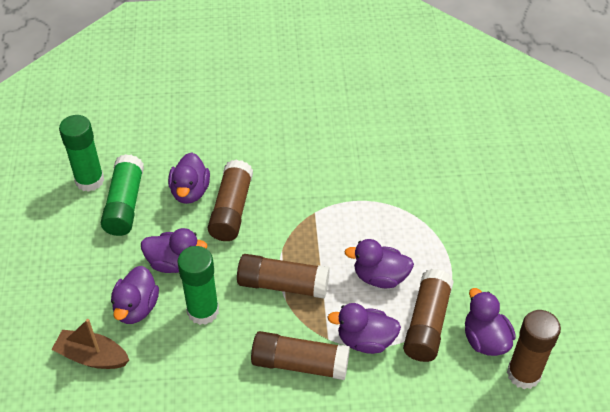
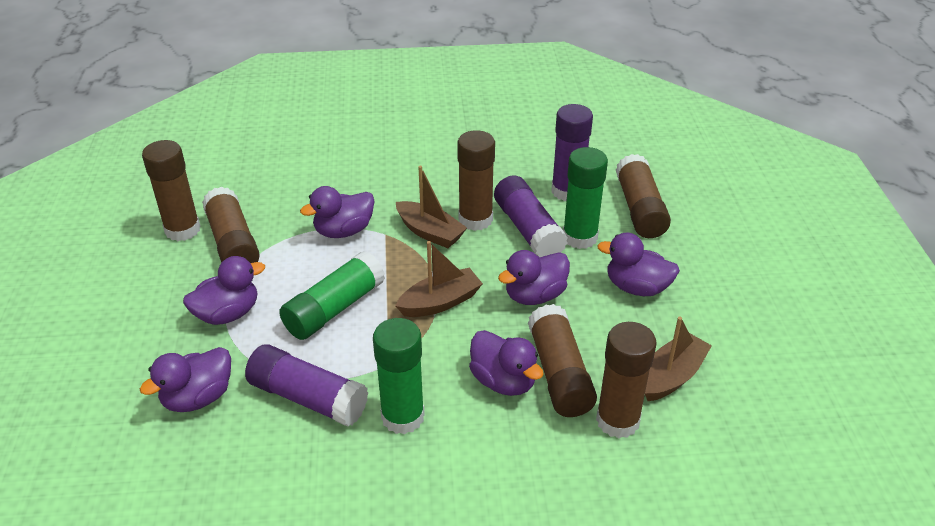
brown boat: 1 -> 3
brown glue stick: 5 -> 6
purple glue stick: 0 -> 3

